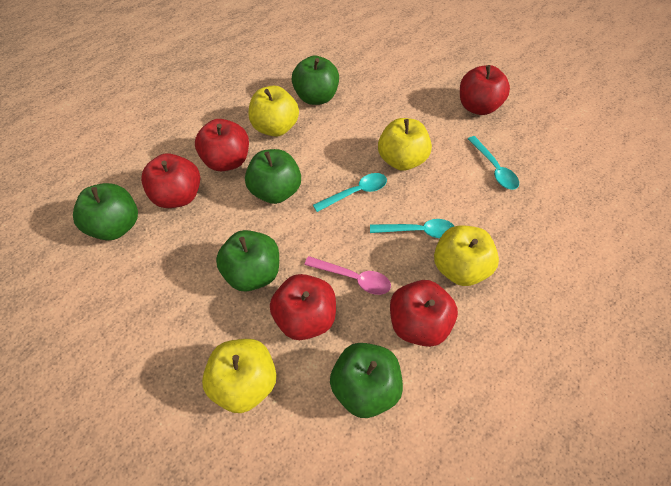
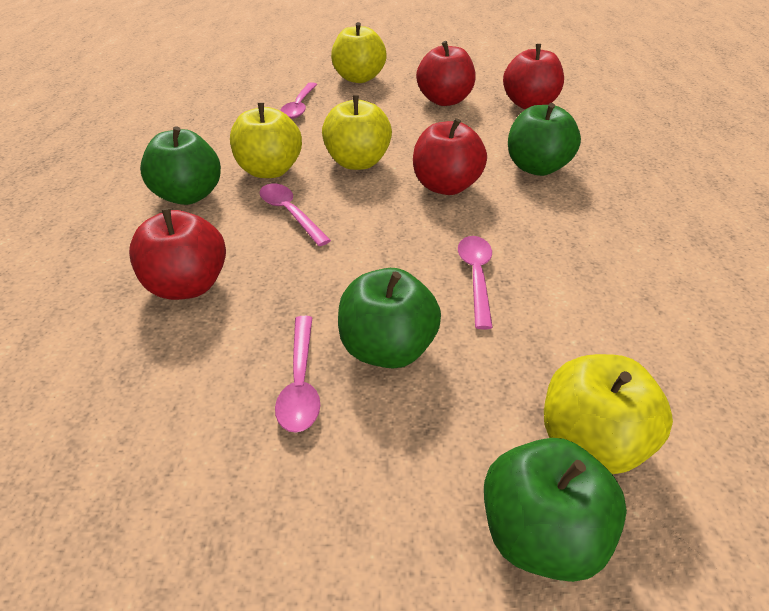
green apple: 5 -> 4
pink spoon: 1 -> 4
red apple: 5 -> 4
turquoise spoon: 3 -> 0

